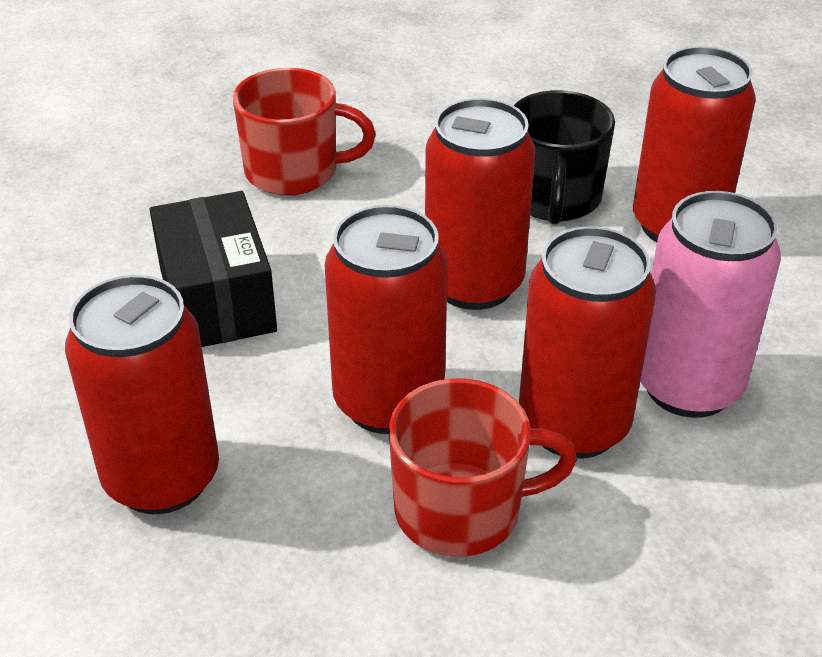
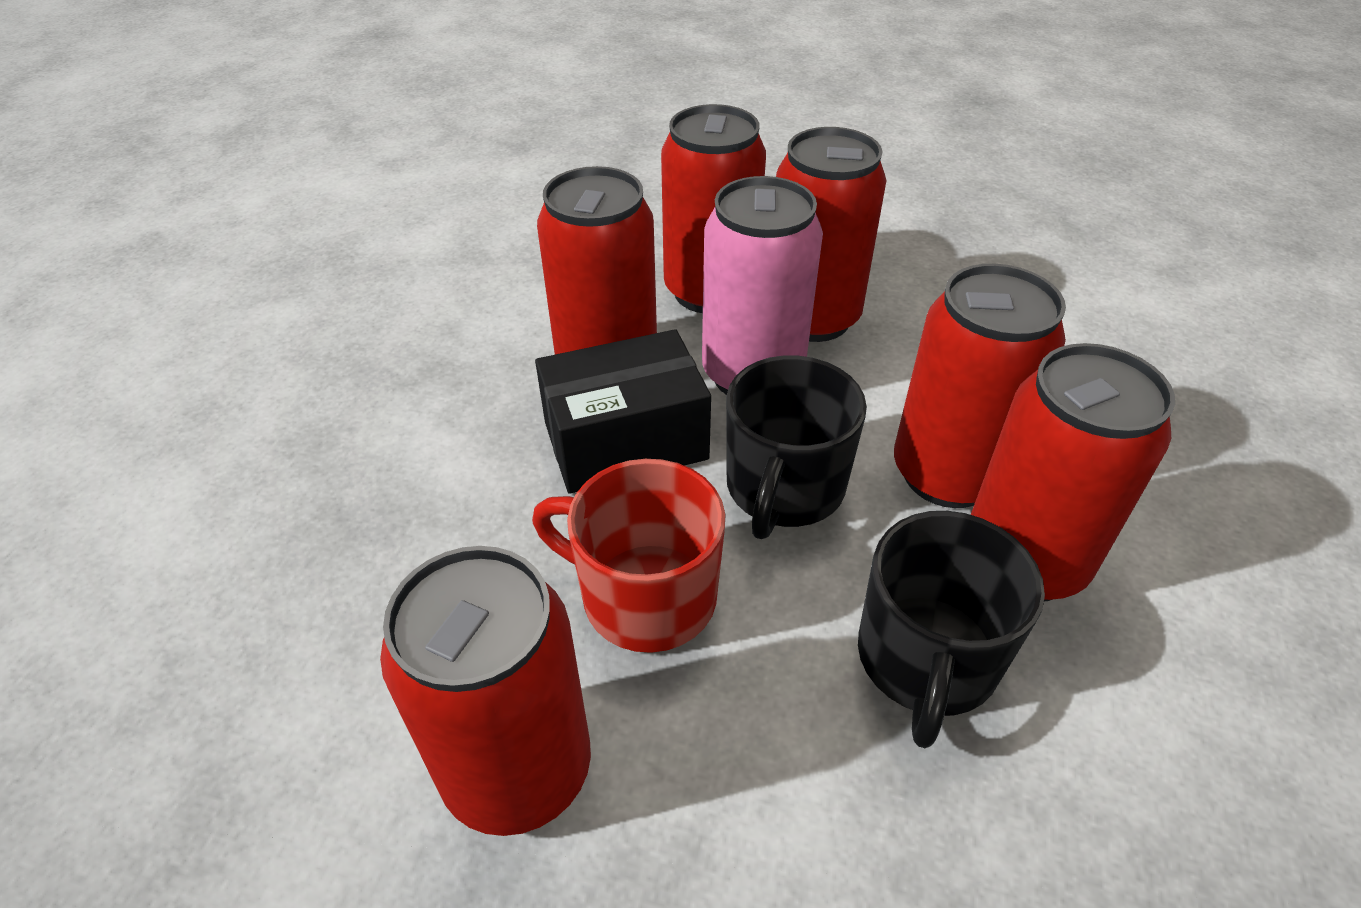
black mug: 1 -> 2
red can: 5 -> 6
red mug: 2 -> 1

